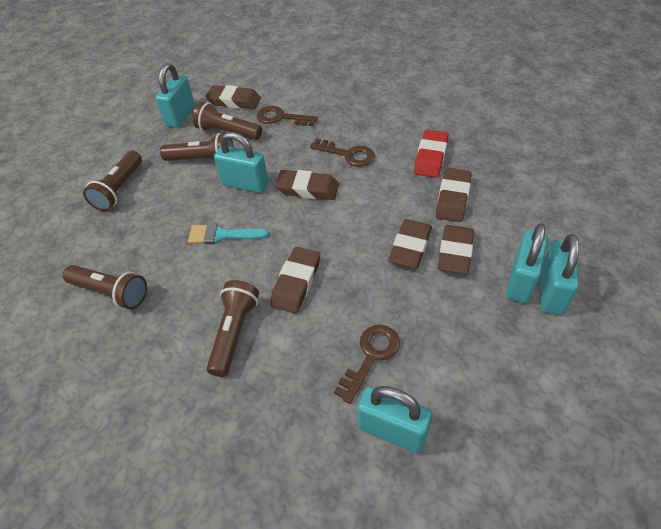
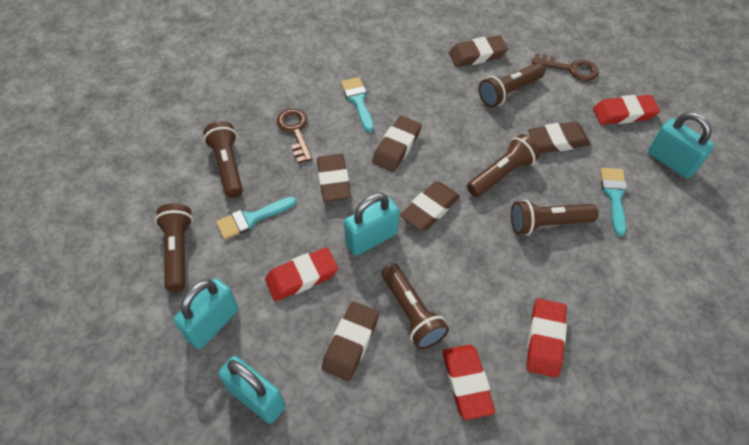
brown flashlight: 5 -> 6
brown key: 3 -> 2
red eraser: 1 -> 4
turquoise brush: 1 -> 3
turquoise padlock: 5 -> 4

